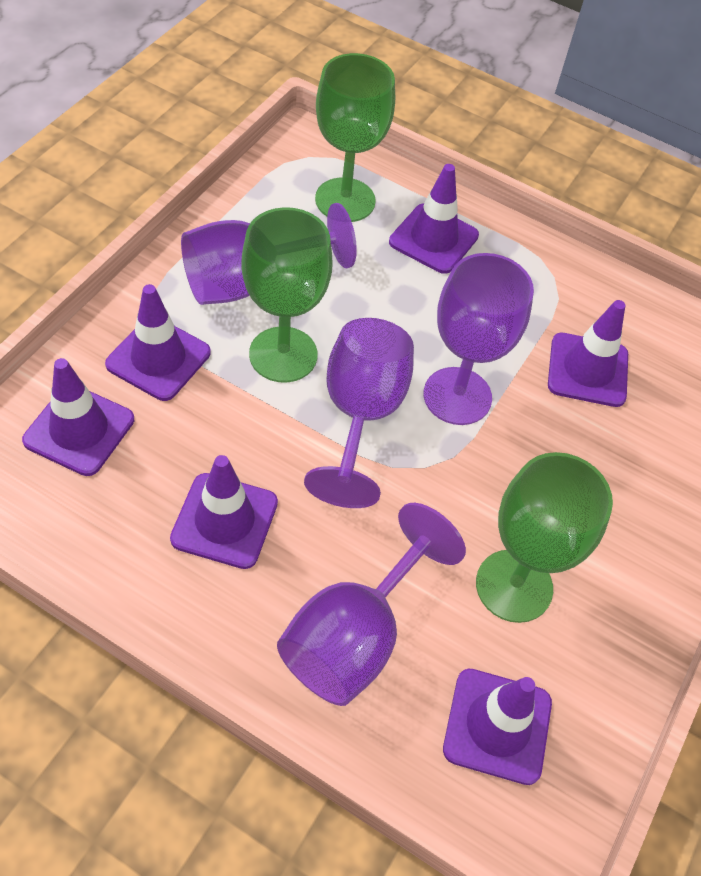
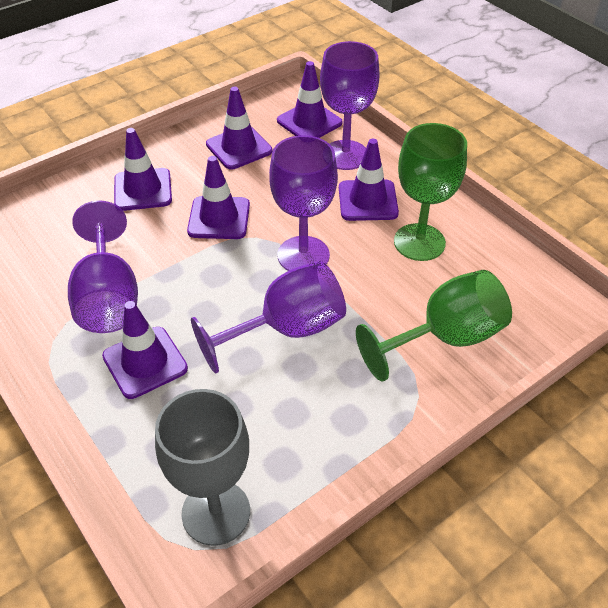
green goblet: 3 -> 2
grey goblet: 0 -> 1

